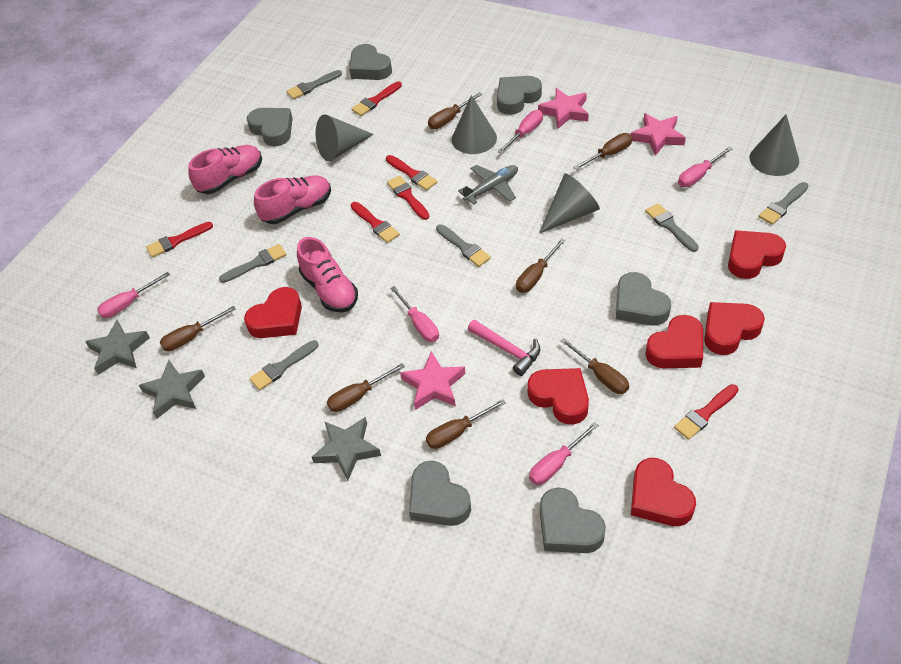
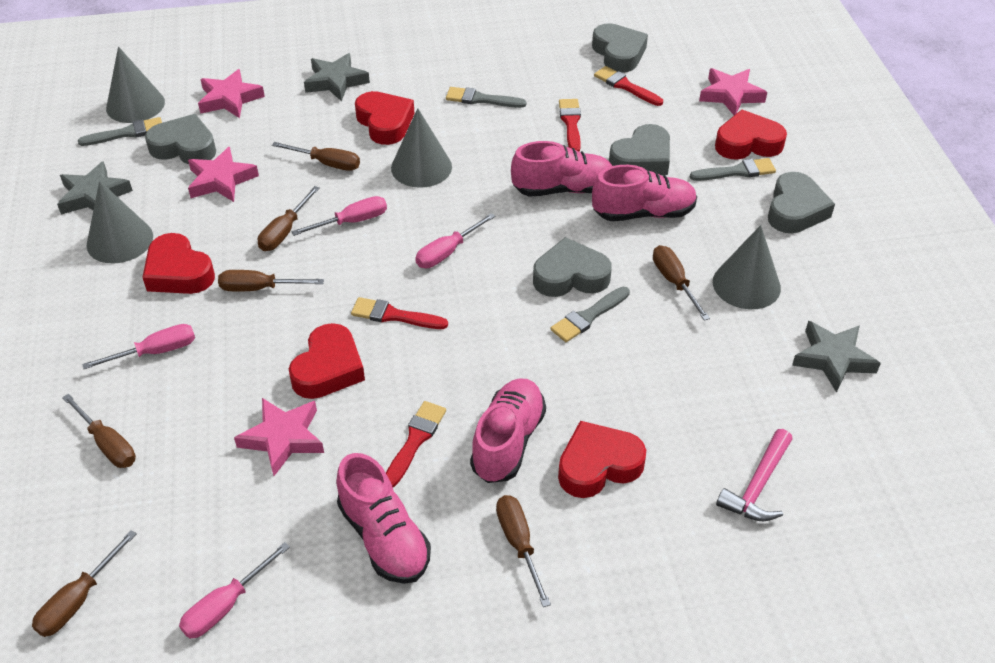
grey brush: 6 -> 4
grey heart: 6 -> 5
grey plane: 1 -> 0
pink screwdriver: 5 -> 4
pink shoe: 3 -> 4
pink star: 3 -> 4
red brush: 6 -> 4
red heart: 6 -> 5

